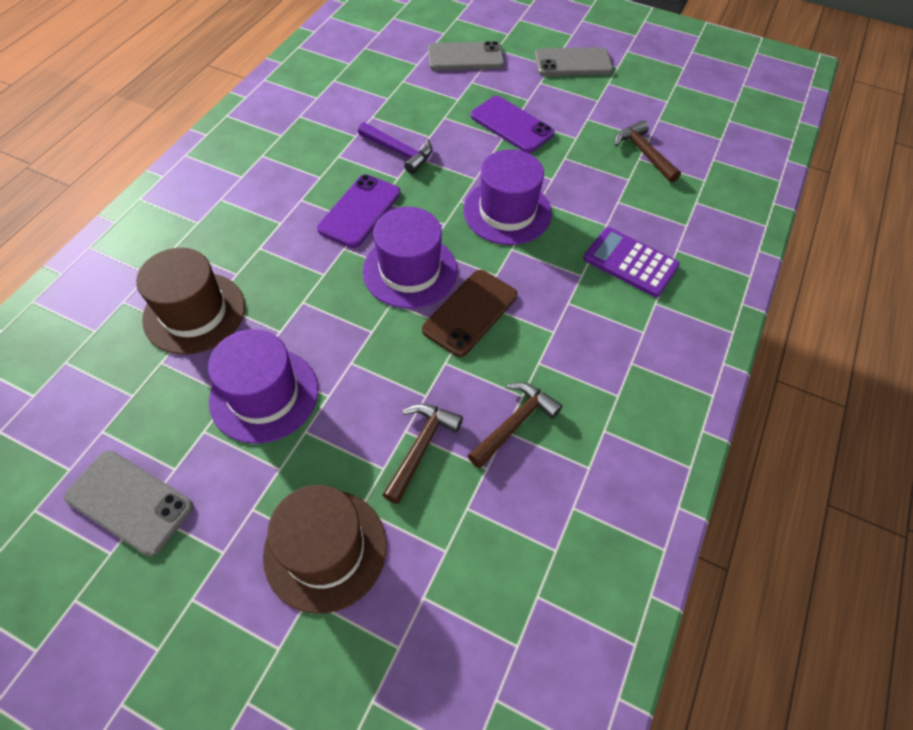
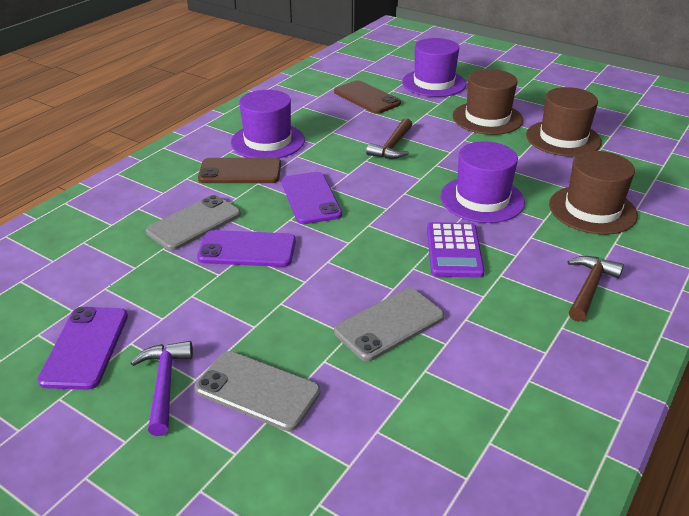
brown hammer: 3 -> 2
brown hat: 2 -> 3
brown phone: 1 -> 2
purple phone: 2 -> 3

